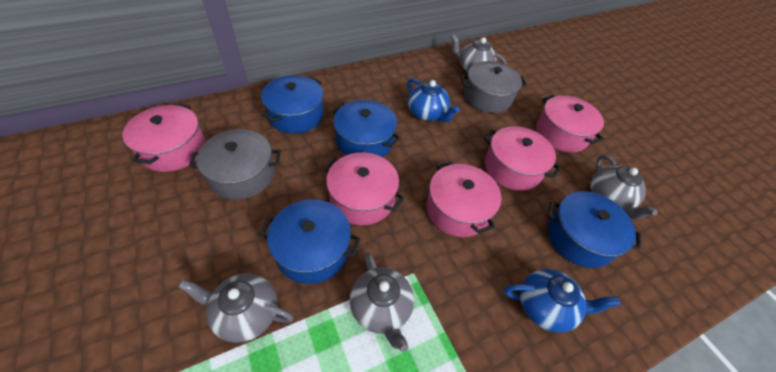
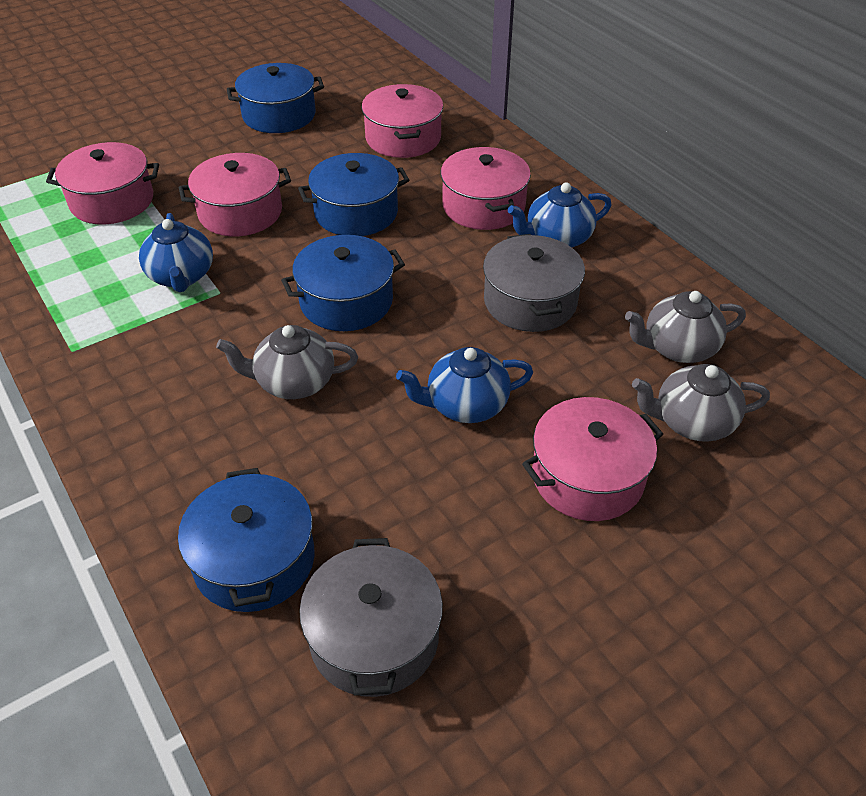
blue teapot: 2 -> 3
grey teapot: 4 -> 3

